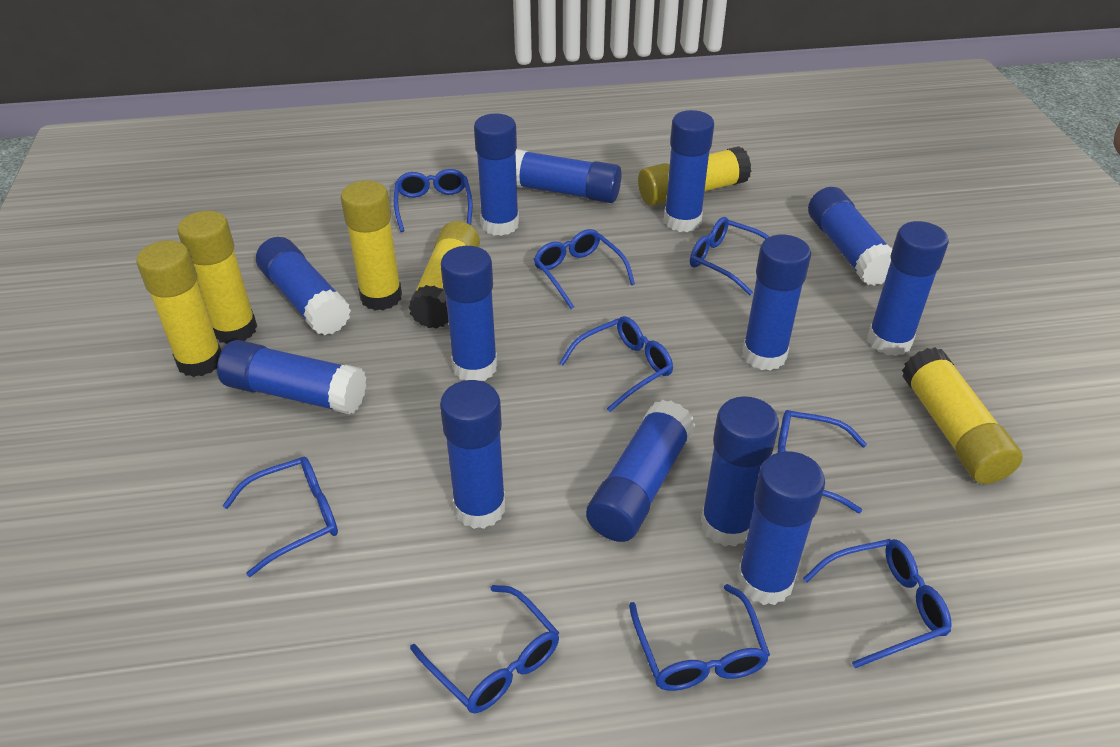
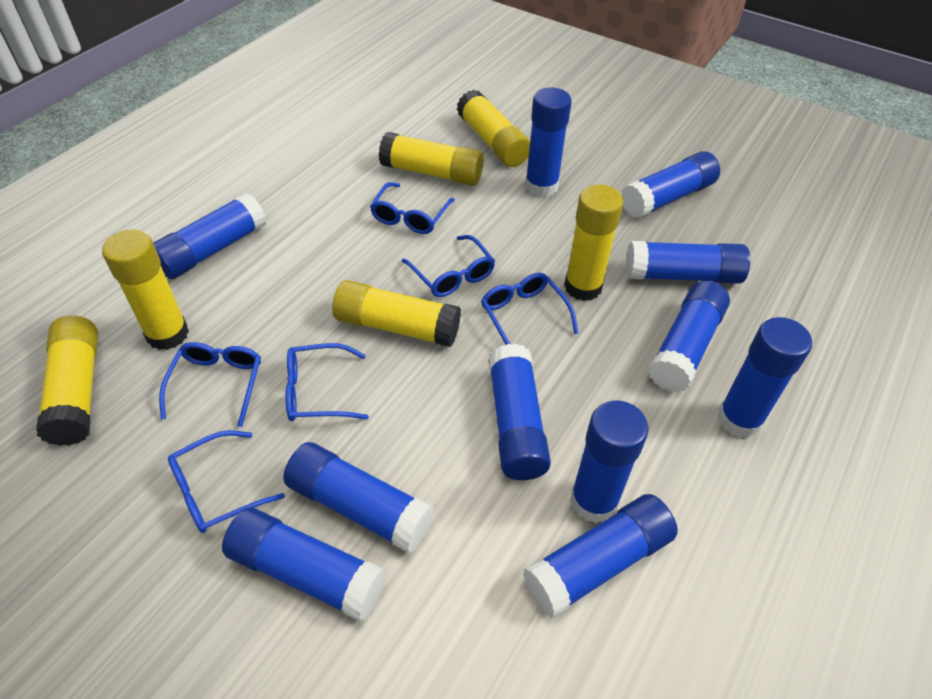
blue glasses: 9 -> 6
blue glue stick: 13 -> 11

